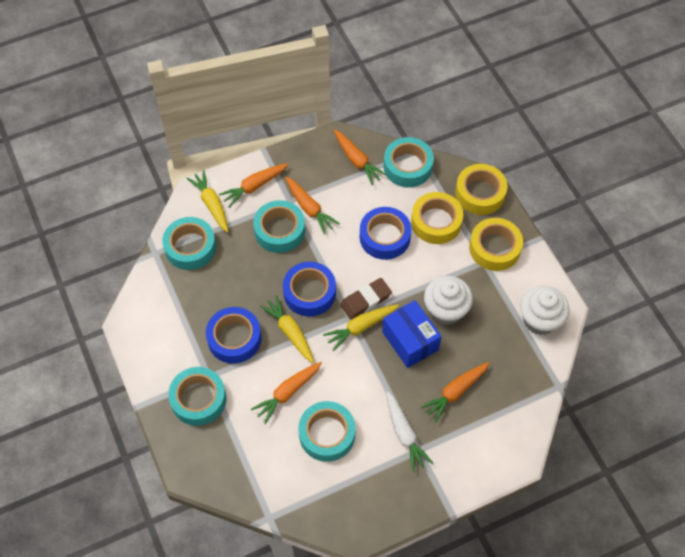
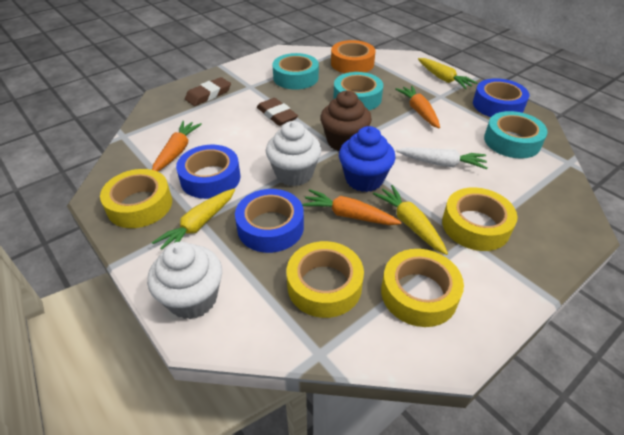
blue box: 1 -> 0
blue cupcake: 0 -> 1
brown cupcake: 0 -> 1
brown eraser: 1 -> 2
orange carrot: 5 -> 3
orange tape: 0 -> 1
turquoise tape: 5 -> 3
yellow tape: 3 -> 4

